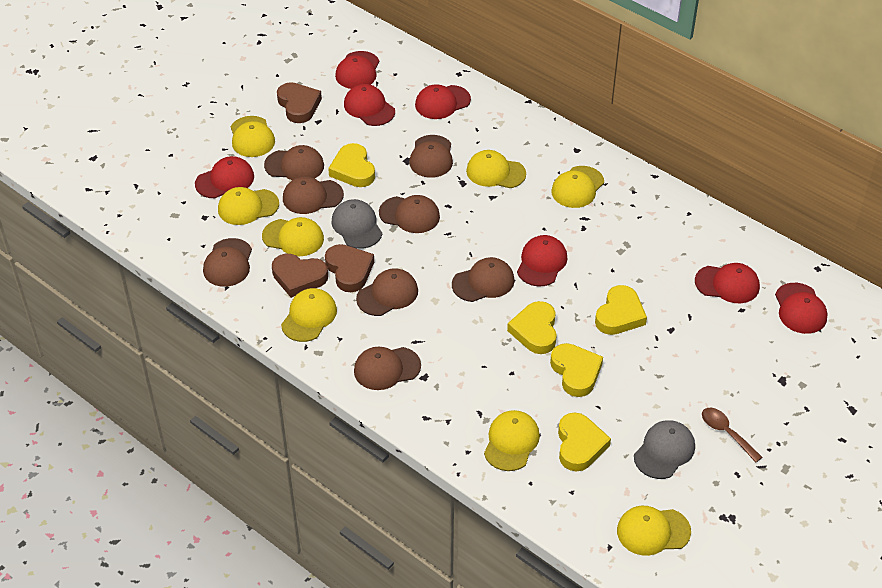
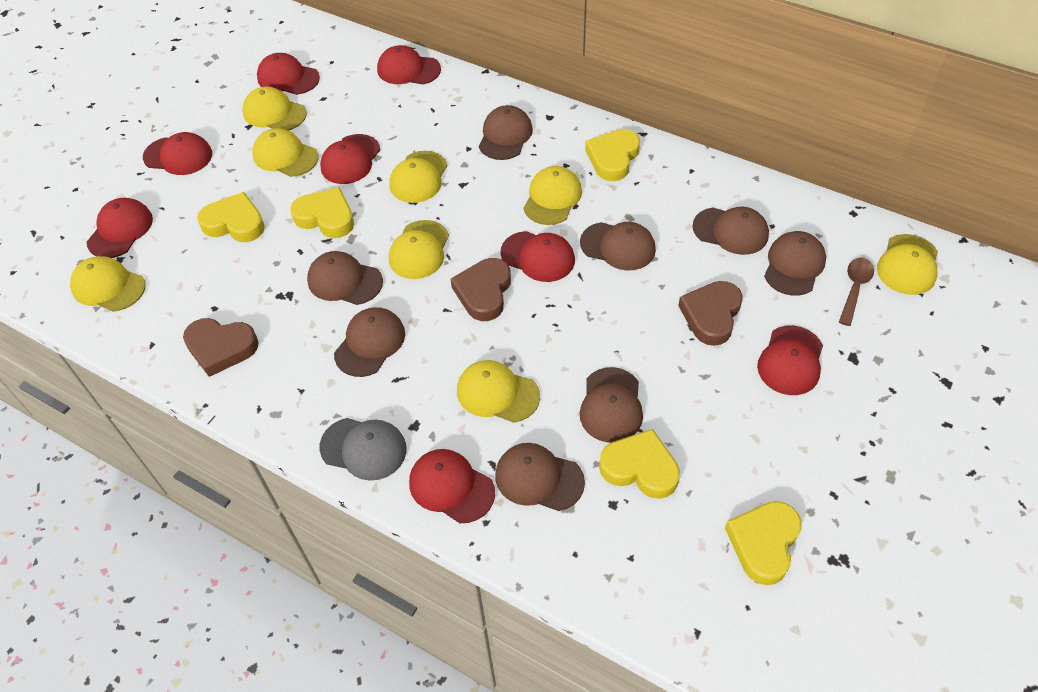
grey cap: 2 -> 1
red cap: 7 -> 8

